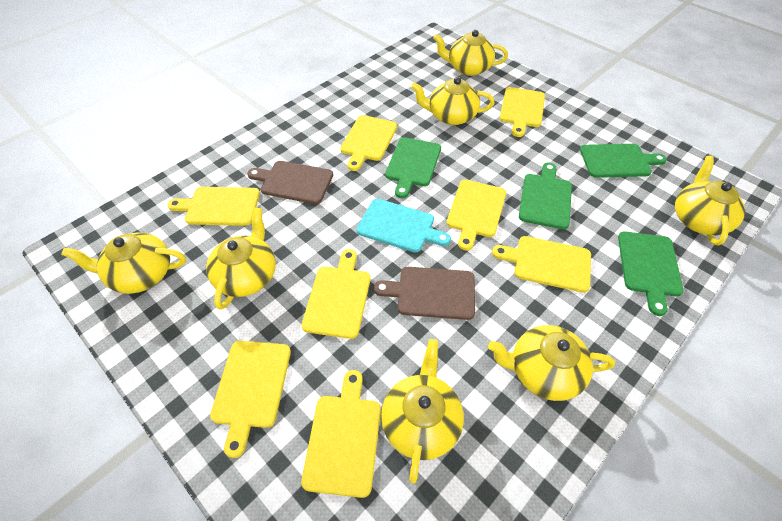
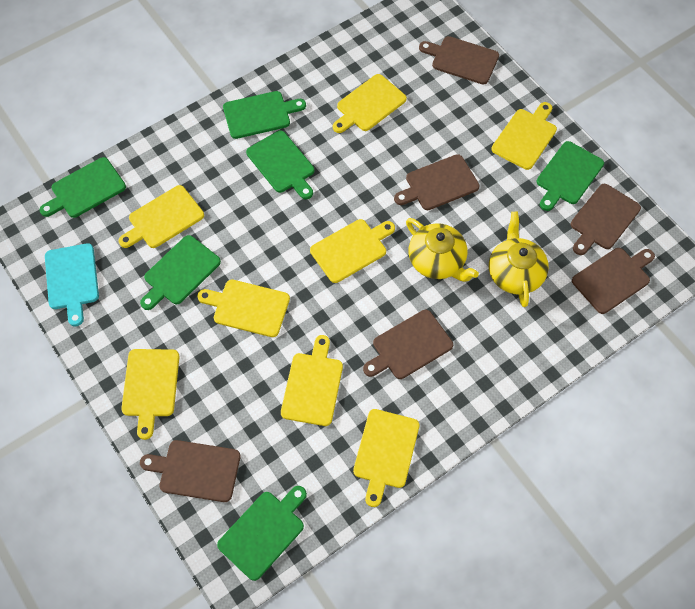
brown cutting board: 2 -> 6
green cutting board: 4 -> 6
yellow teapot: 7 -> 2

